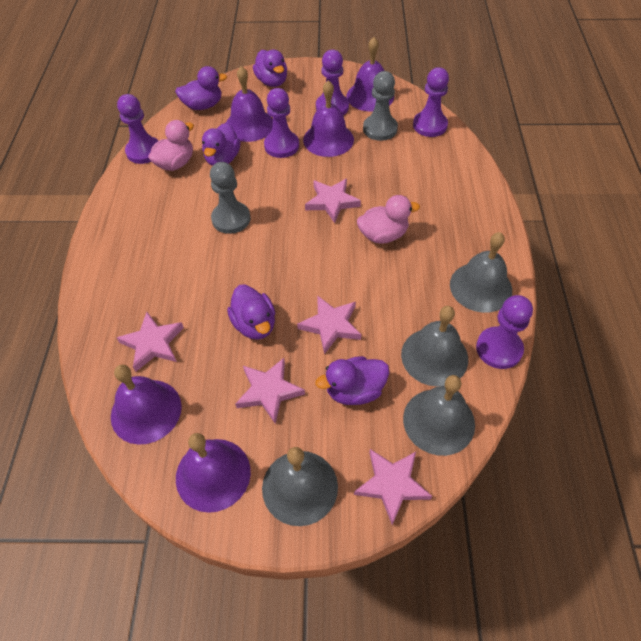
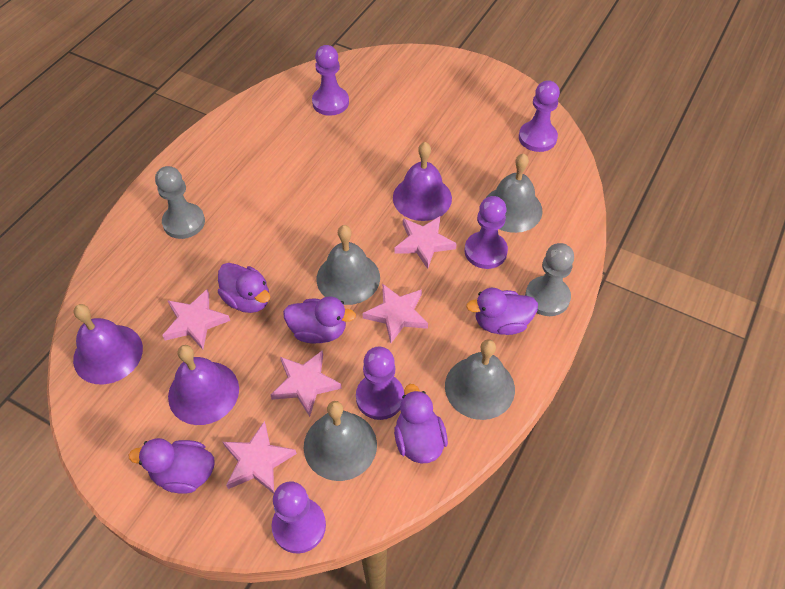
pink duck: 2 -> 0
purple bell: 5 -> 3

